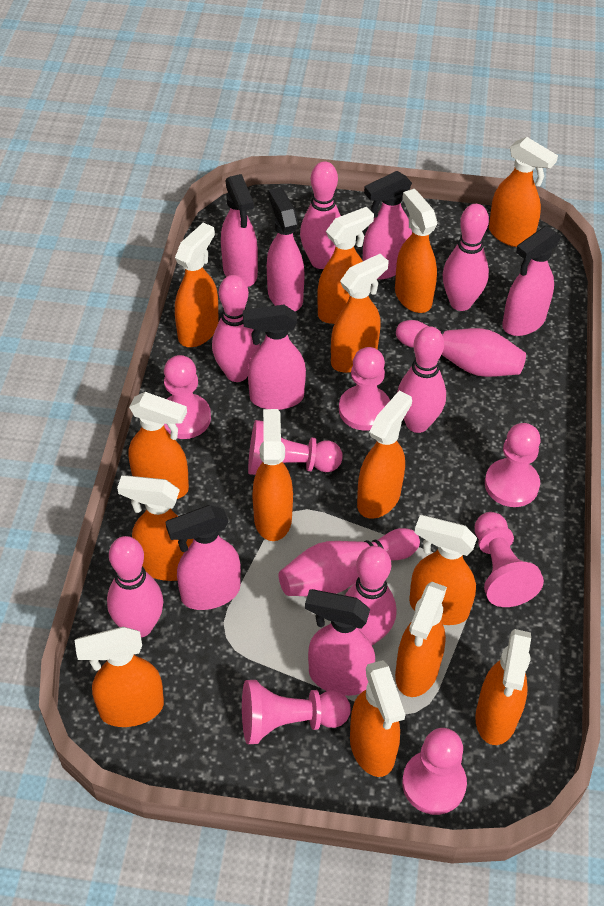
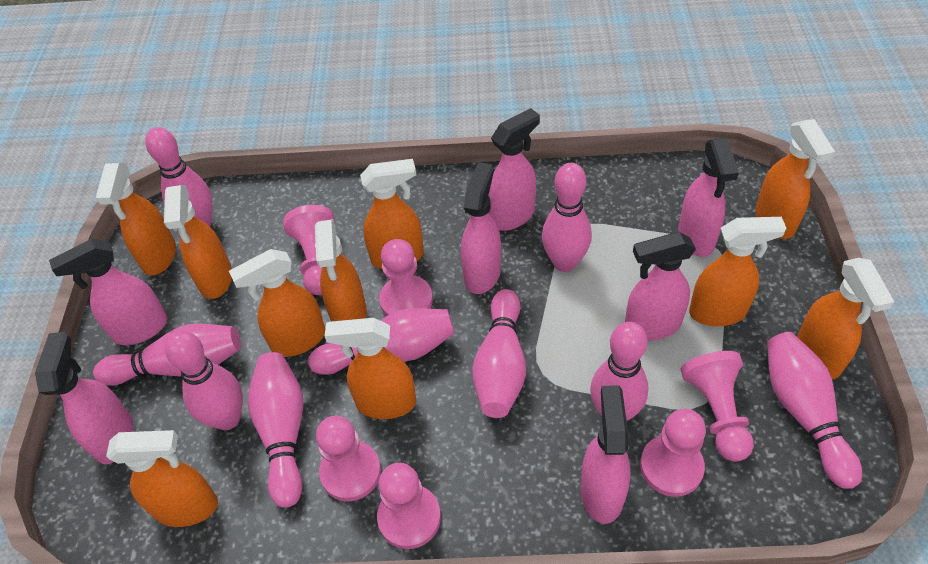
orange spray bottle: 14 -> 10
pink bowling pin: 8 -> 9
pink pawn: 7 -> 6

